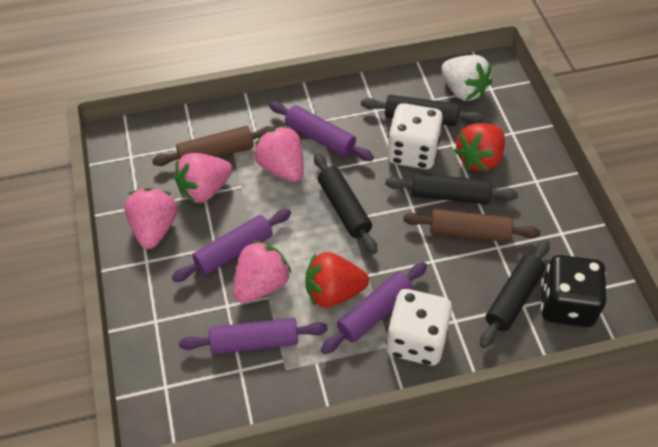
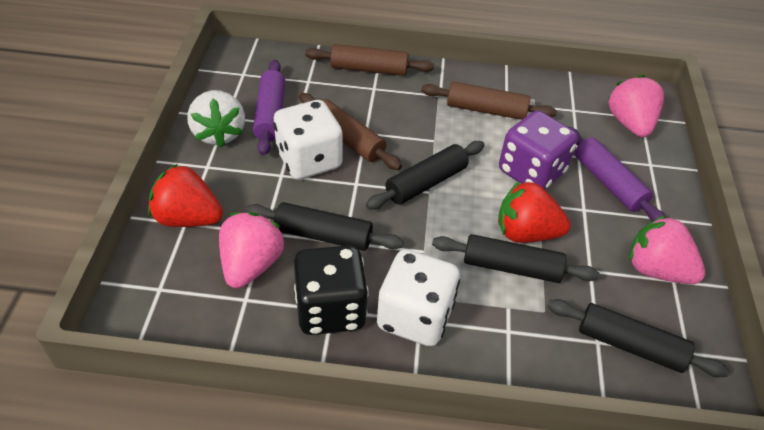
brown rolling pin: 2 -> 3
pink strawberry: 4 -> 3
purple dice: 0 -> 1
purple rolling pin: 4 -> 2

